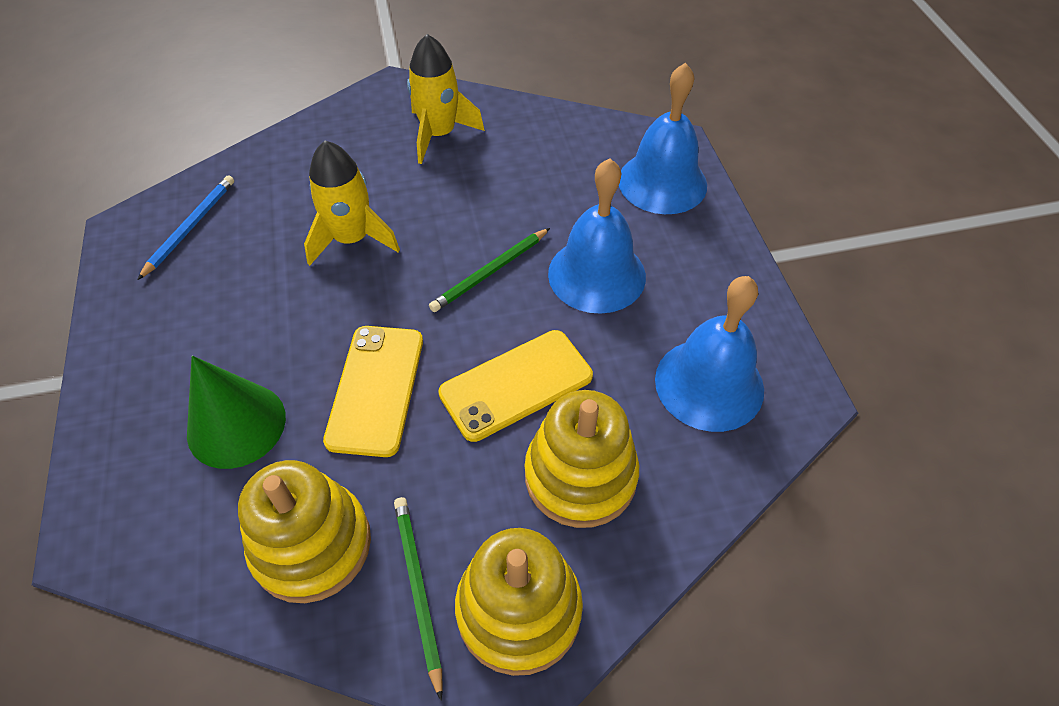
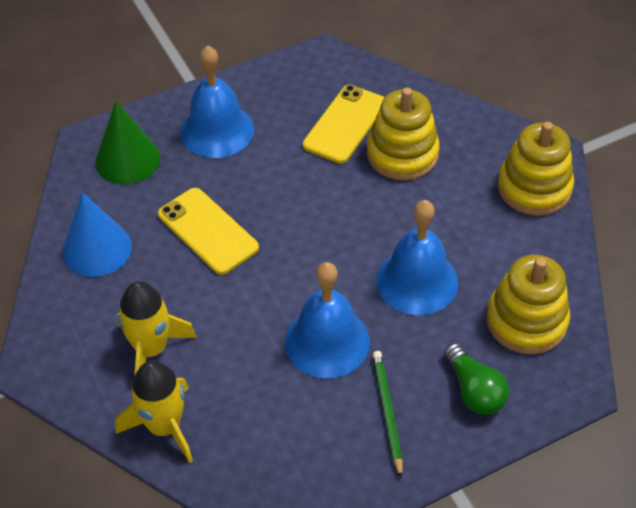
blue cone: 0 -> 1
blue pencil: 1 -> 0
green light bulb: 0 -> 1
green pencil: 2 -> 1

